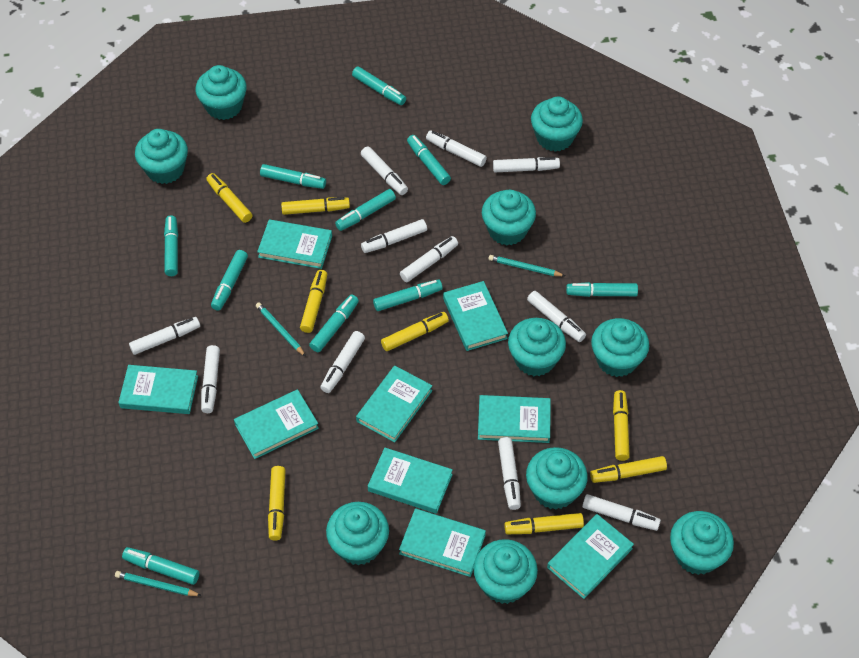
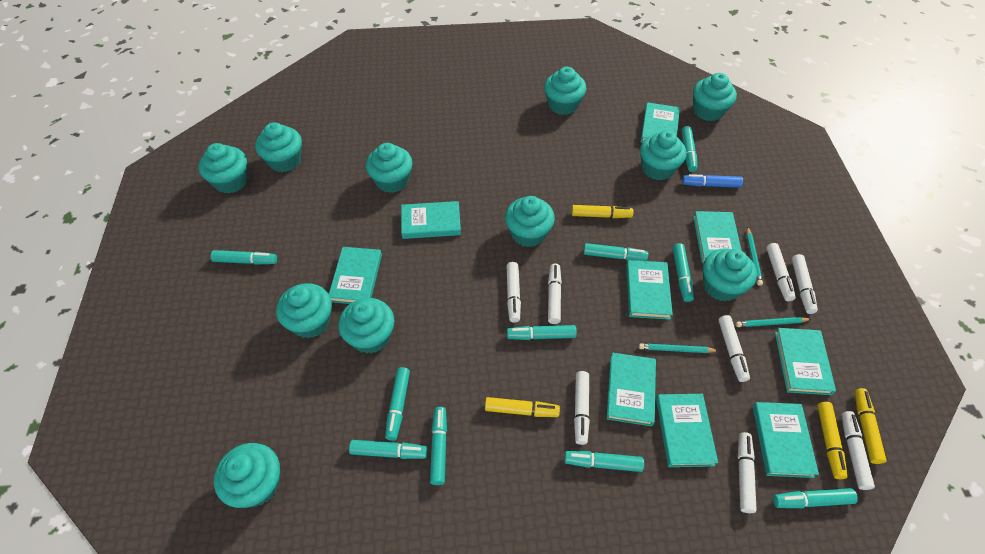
blue marker: 0 -> 1
turquoise cupcake: 10 -> 11
white marker: 11 -> 8
yellow marker: 8 -> 4

